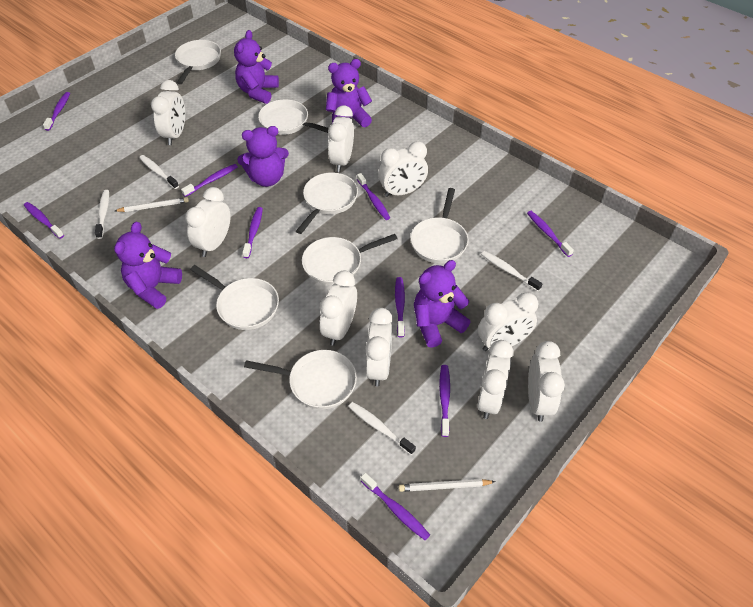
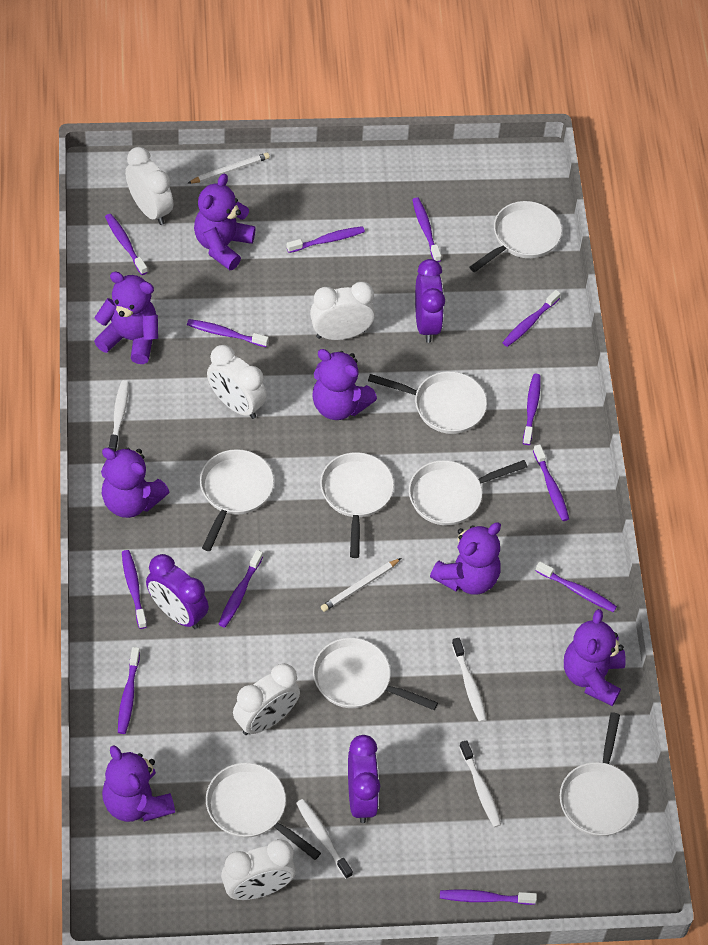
purple clock: 0 -> 3
purple teddy bear: 5 -> 7
purple toothbrush: 9 -> 12
white clock: 9 -> 5
white pan: 7 -> 8

